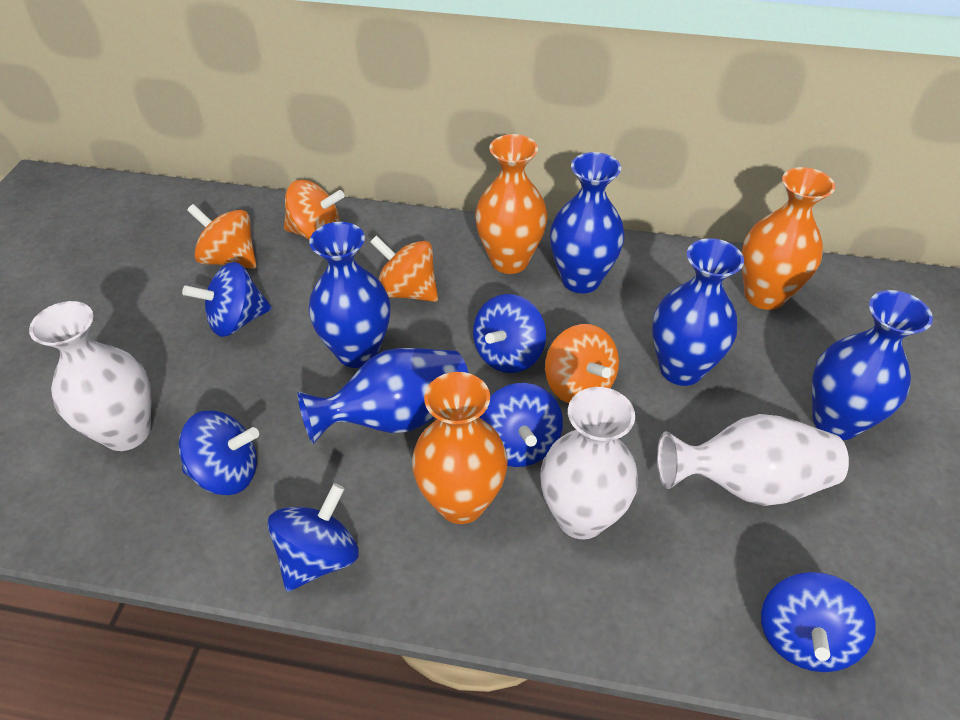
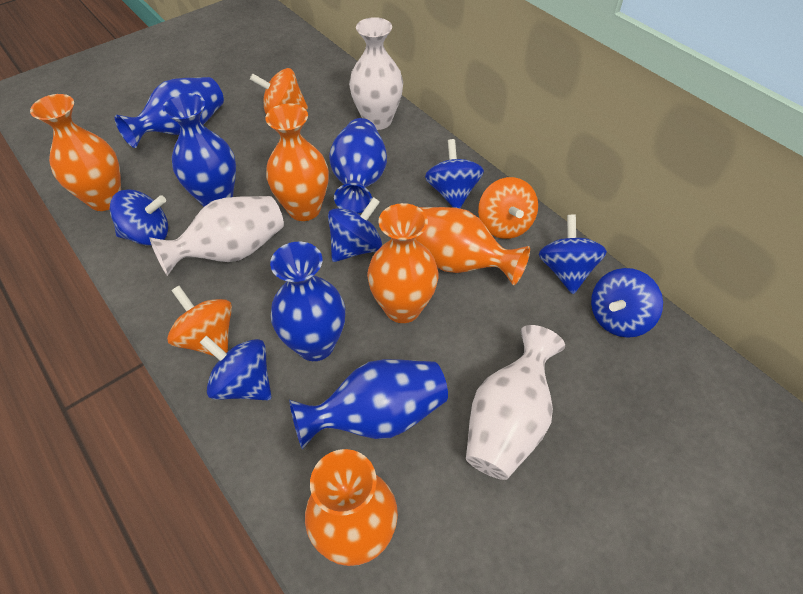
orange spinning top: 4 -> 3
orange vase: 3 -> 5

